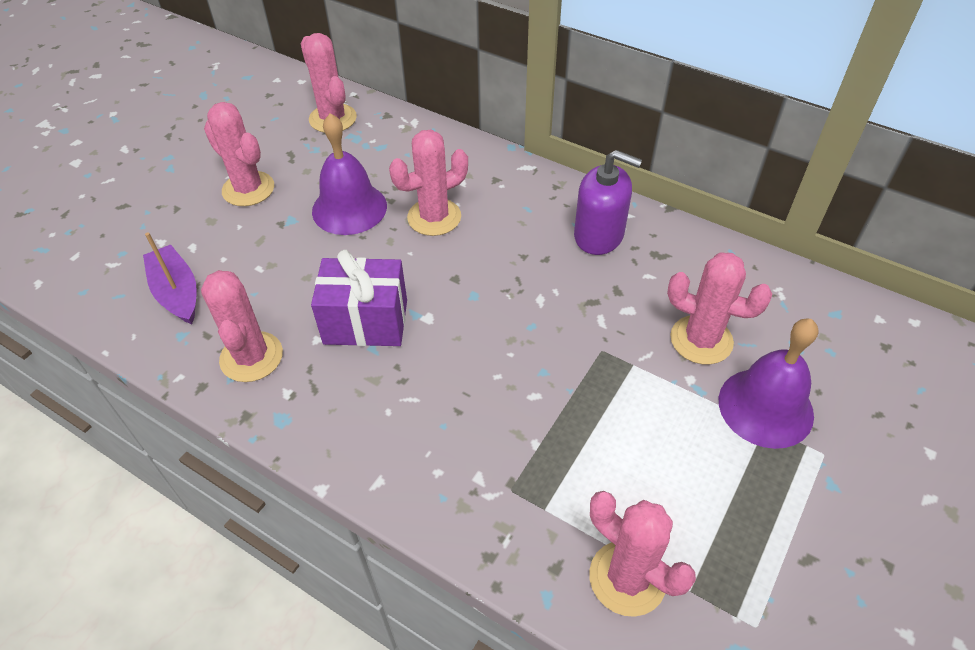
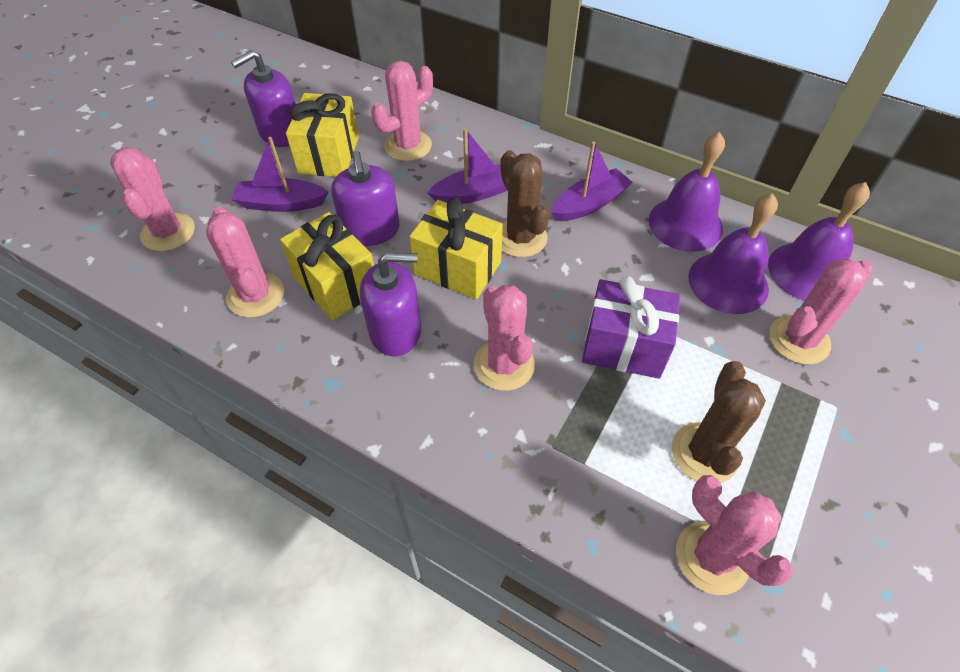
brown cactus: 0 -> 2
purple bell: 2 -> 3
purple boat: 1 -> 3
purple soap dispenser: 1 -> 3
yellow gift: 0 -> 3

